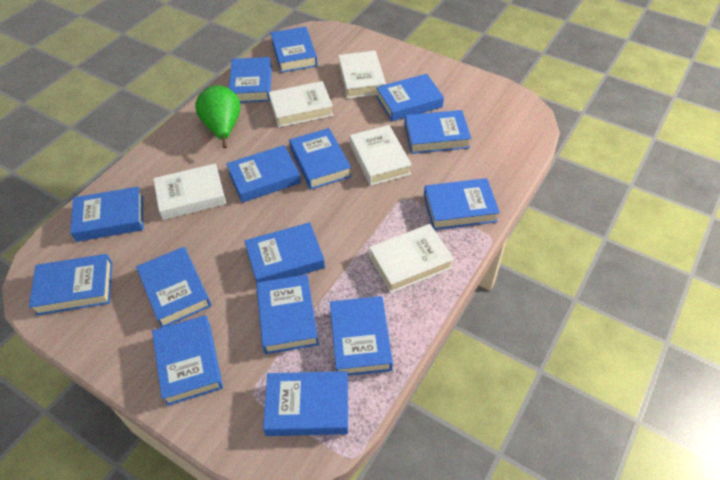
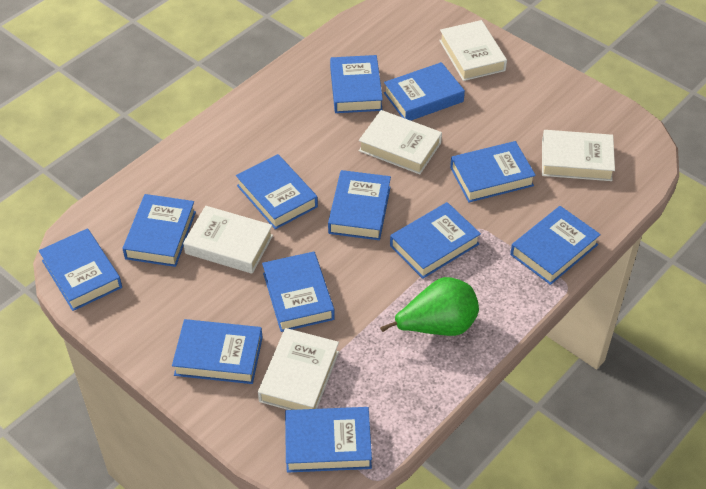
blue book: 15 -> 12

